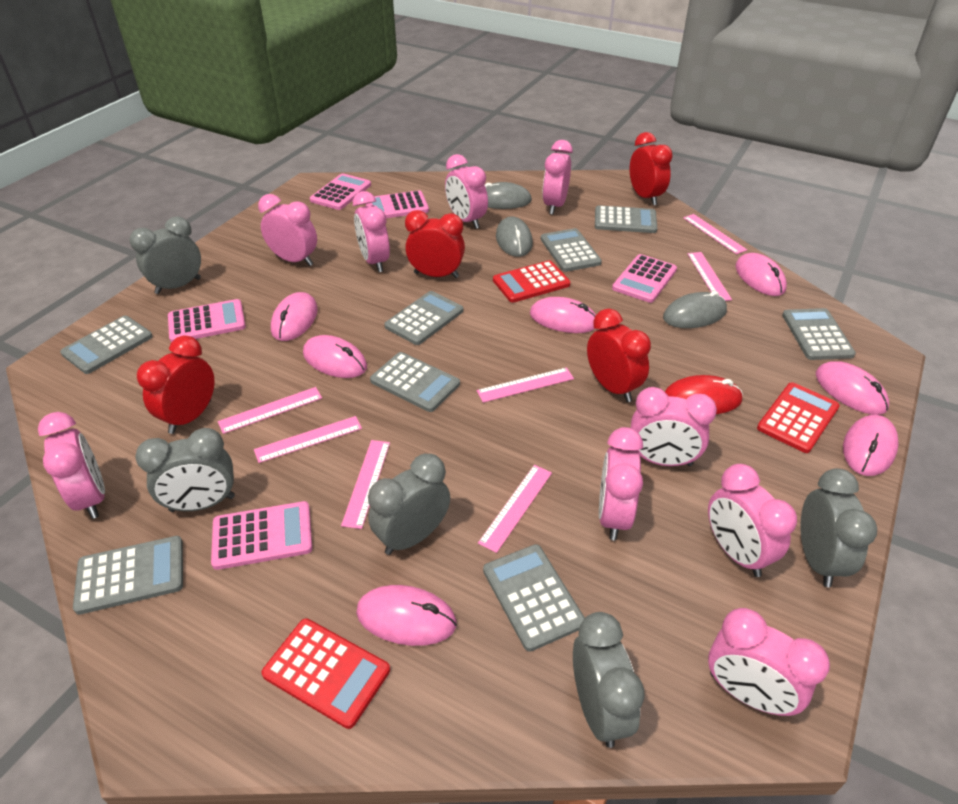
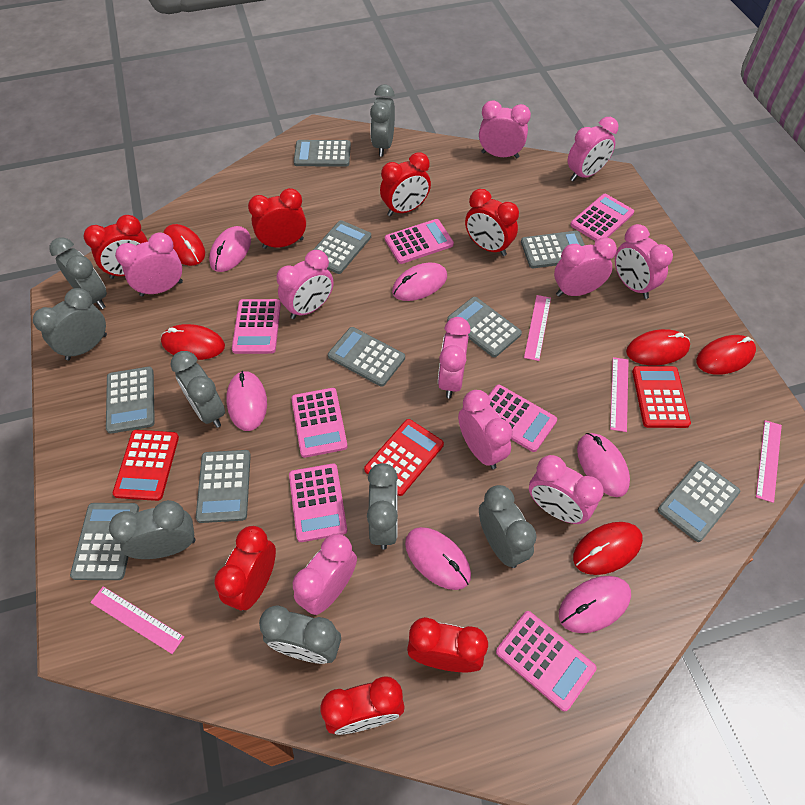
grey calculator: 8 -> 9
grey clock: 5 -> 8
grey mouse: 3 -> 0
pink calculator: 5 -> 7
pink clock: 9 -> 10
pink mouse: 7 -> 6
pink ruler: 7 -> 4
red clock: 4 -> 7
red mouse: 1 -> 5

